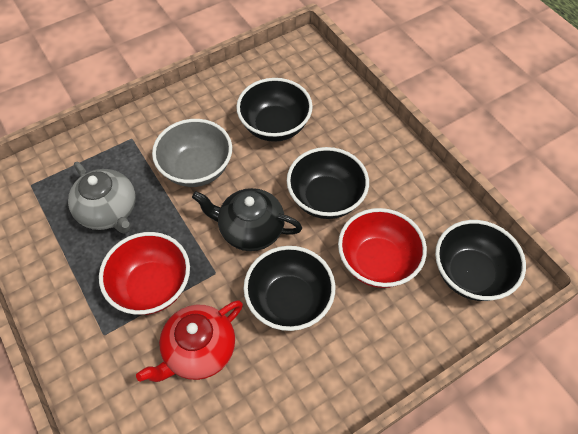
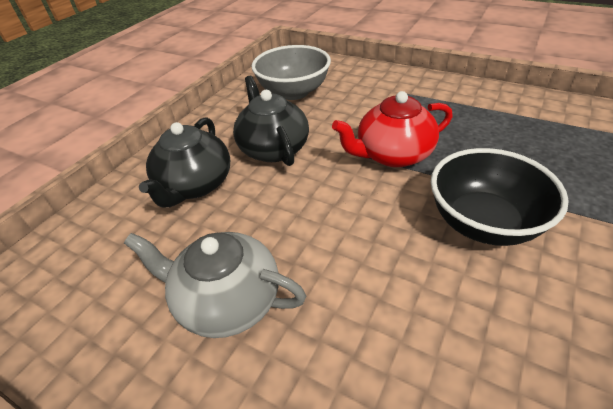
black bowl: 4 -> 1
black teapot: 1 -> 2
red bowl: 2 -> 0

